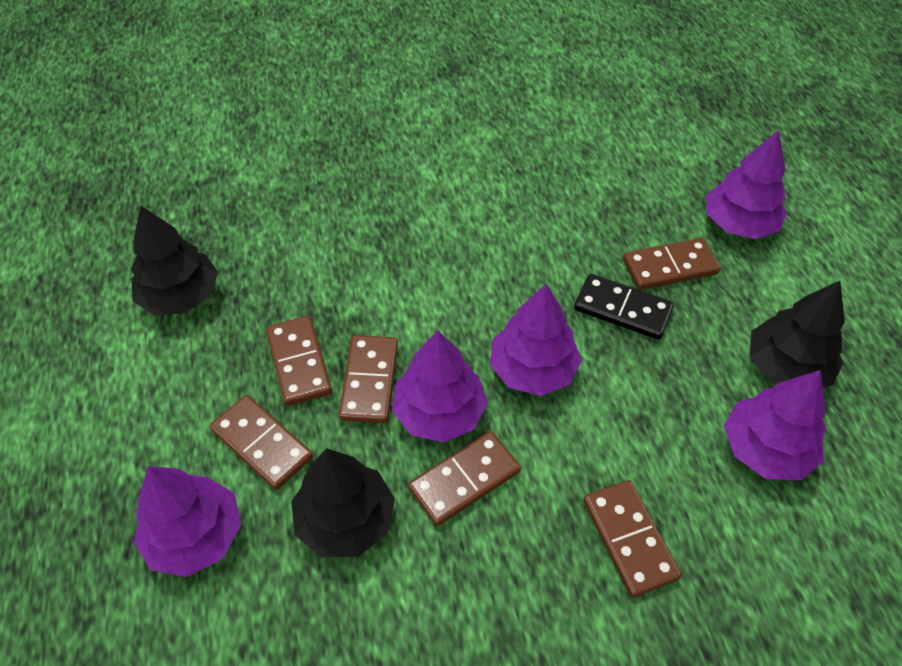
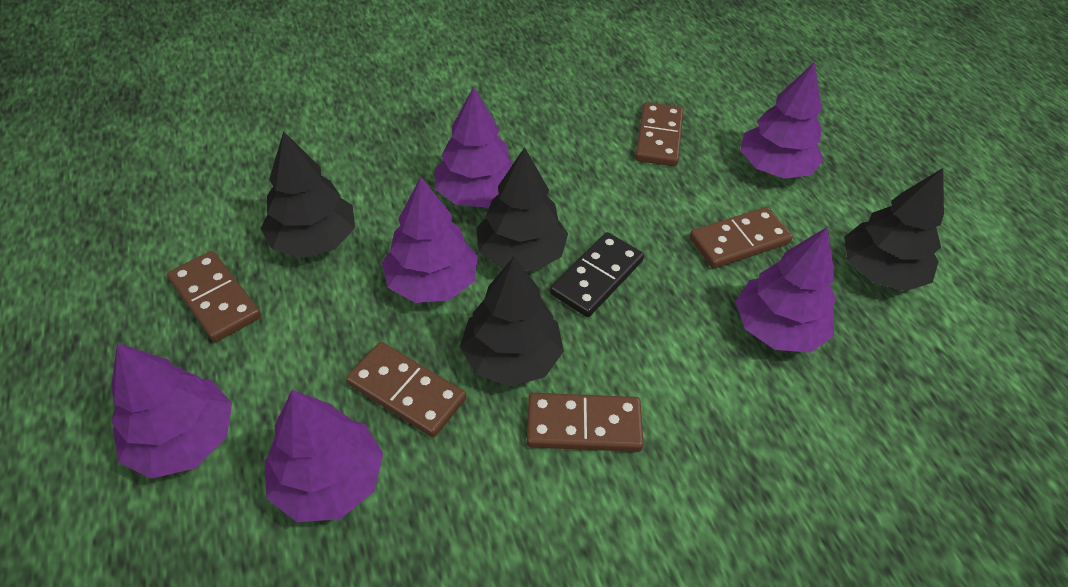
black tree: 3 -> 4
brown domino: 6 -> 5
purple tree: 5 -> 6

